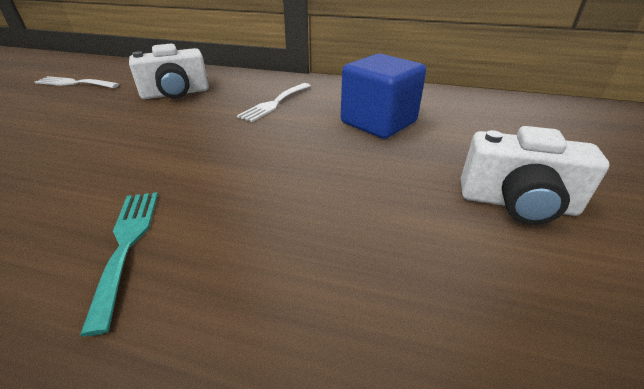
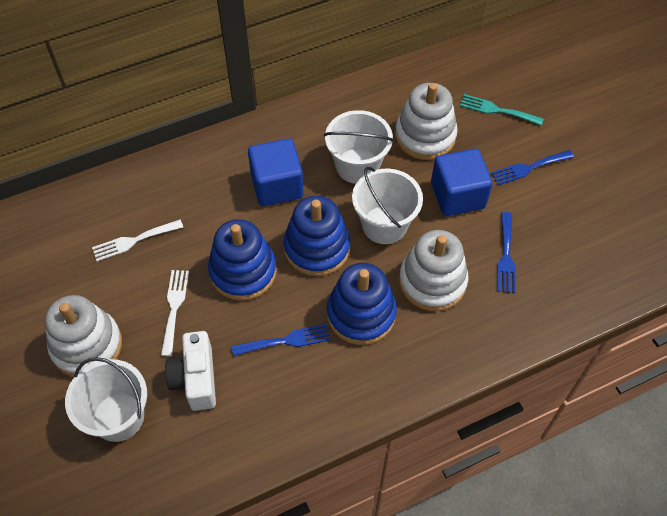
blue cube: 1 -> 2
blue fork: 0 -> 3
blue stacking toy: 0 -> 3
white bucket: 0 -> 3
white camera: 2 -> 1
white stacking toy: 0 -> 3

